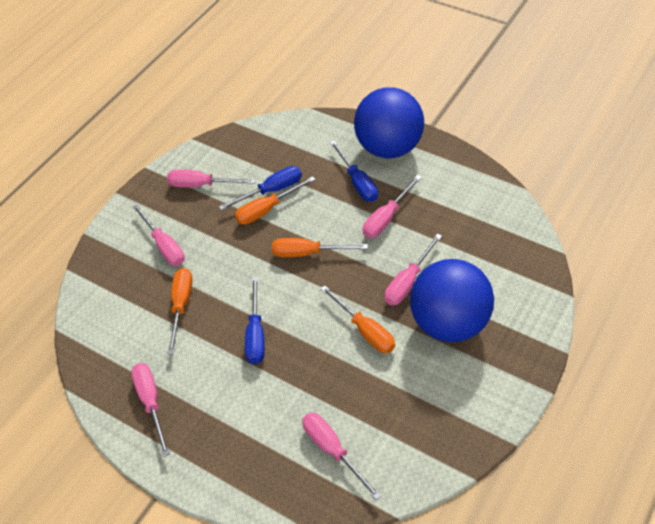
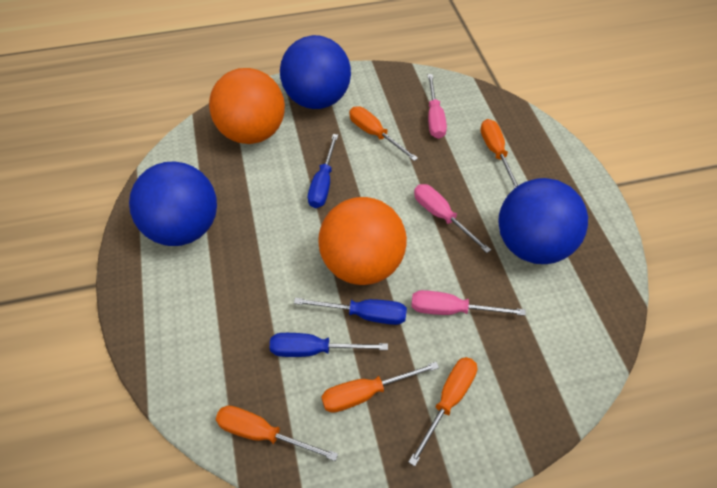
blue ball: 2 -> 3
orange ball: 0 -> 2
orange screwdriver: 4 -> 5
pink screwdriver: 6 -> 3

